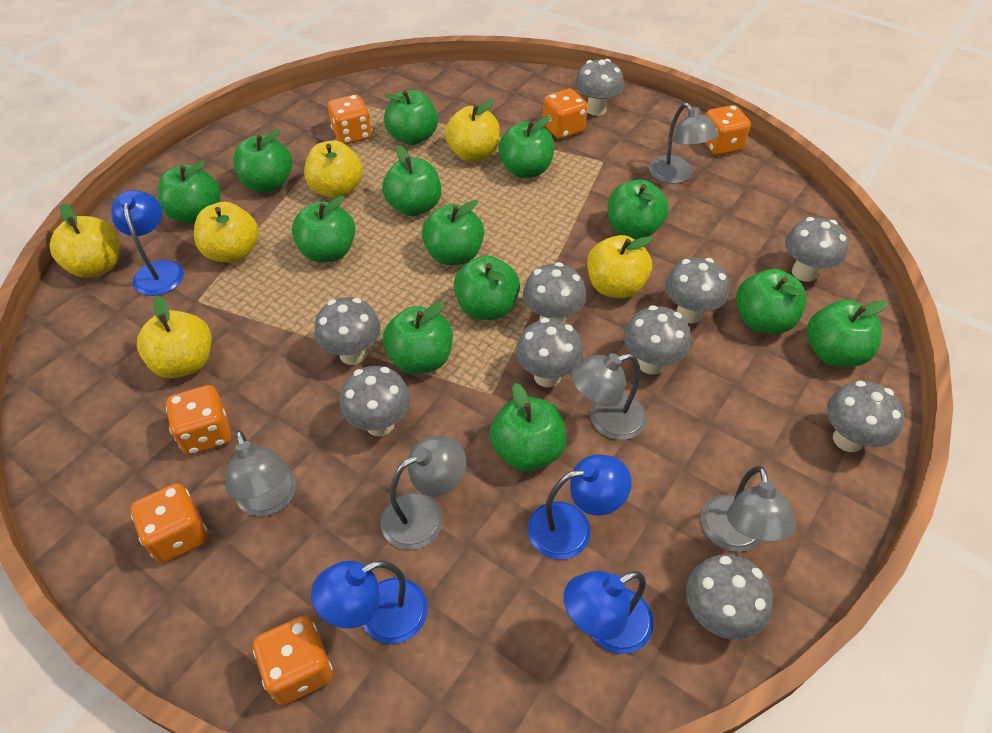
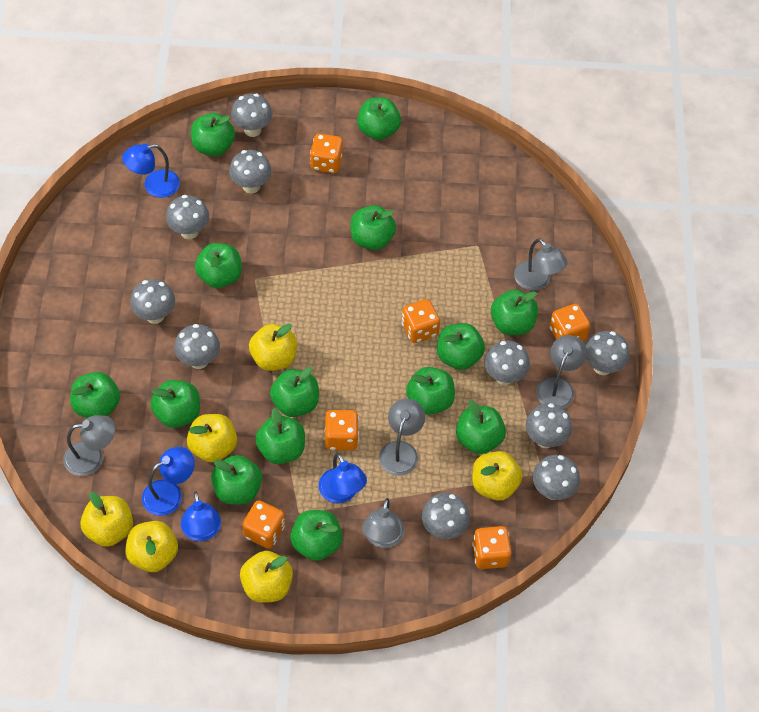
green apple: 13 -> 14

